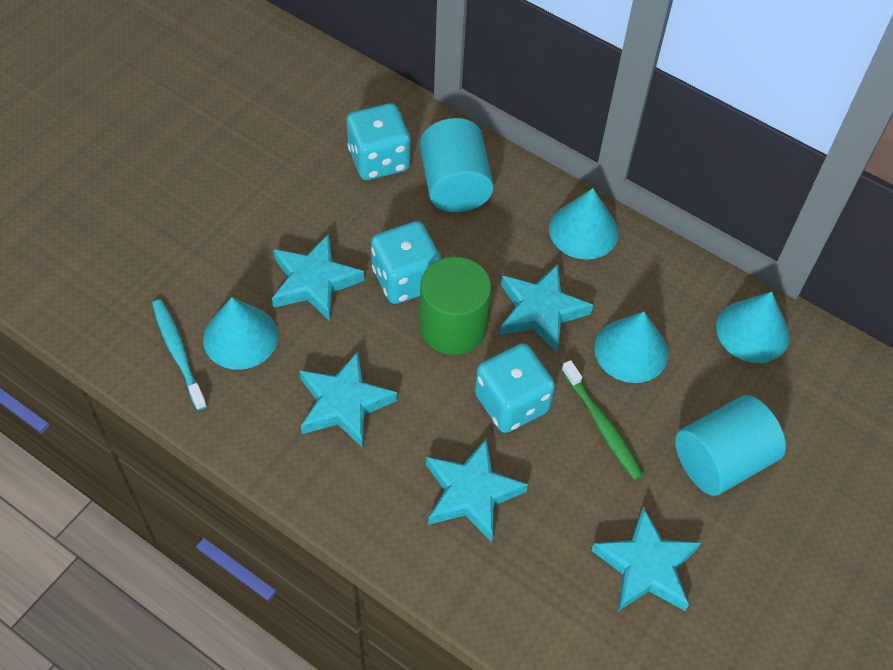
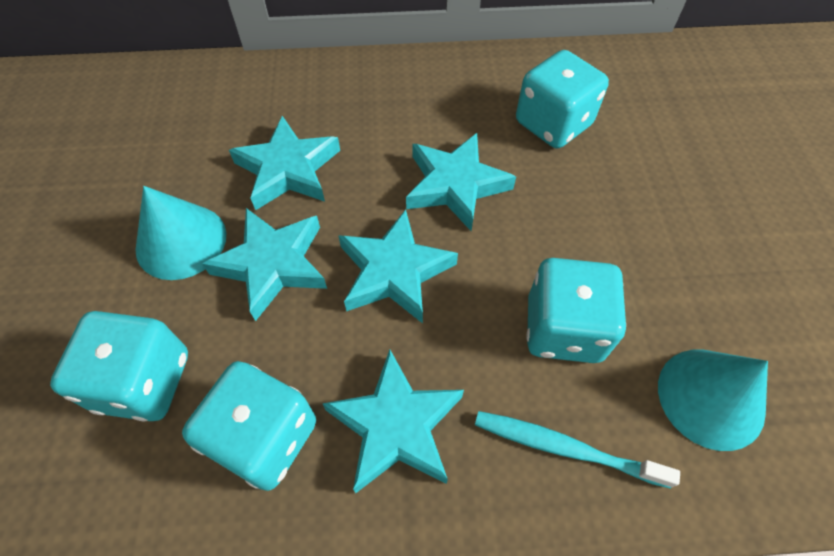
green cylinder: 1 -> 0
green toothbrush: 1 -> 0
turquoise cone: 4 -> 2
turquoise cylinder: 2 -> 0
turquoise dice: 3 -> 4

